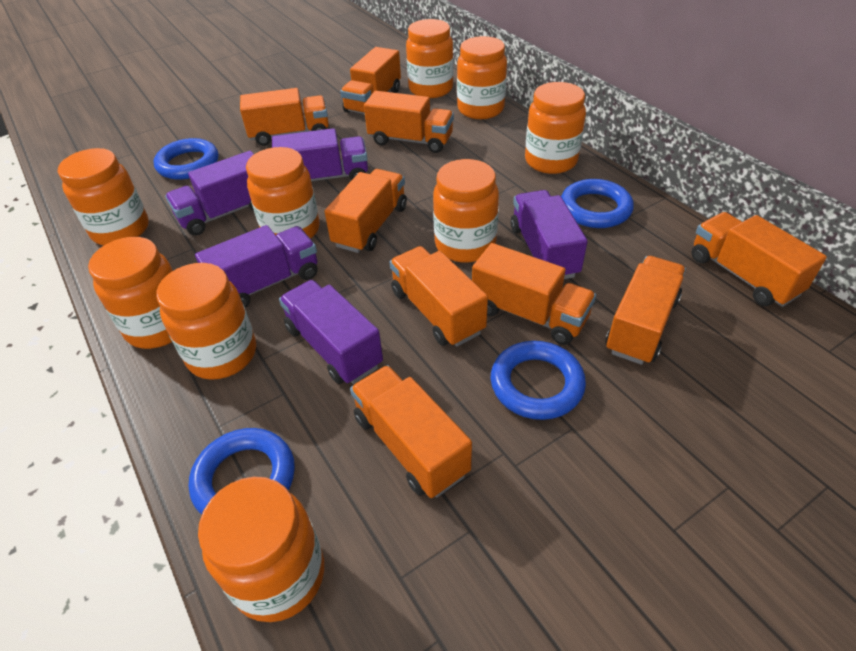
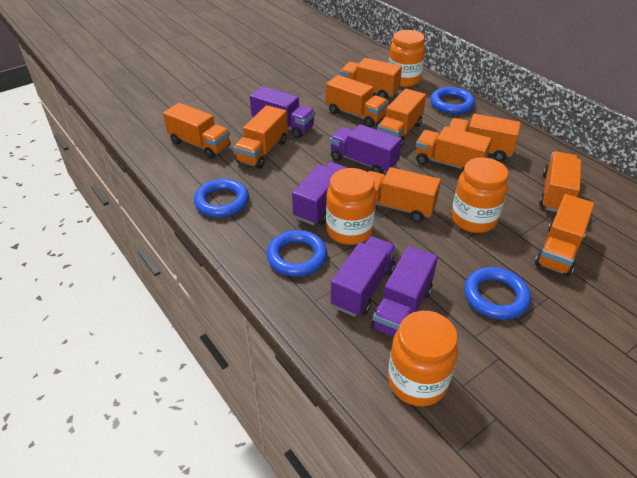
orange jar: 9 -> 4
orange truck: 9 -> 10

